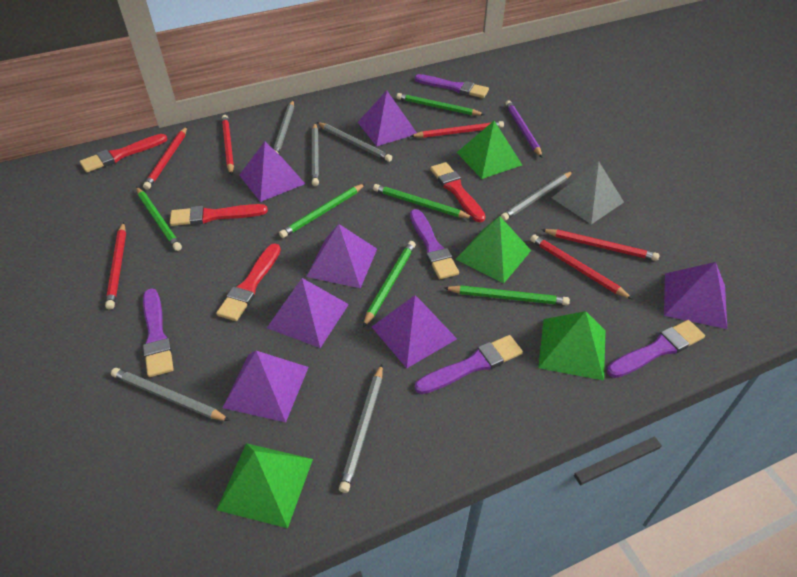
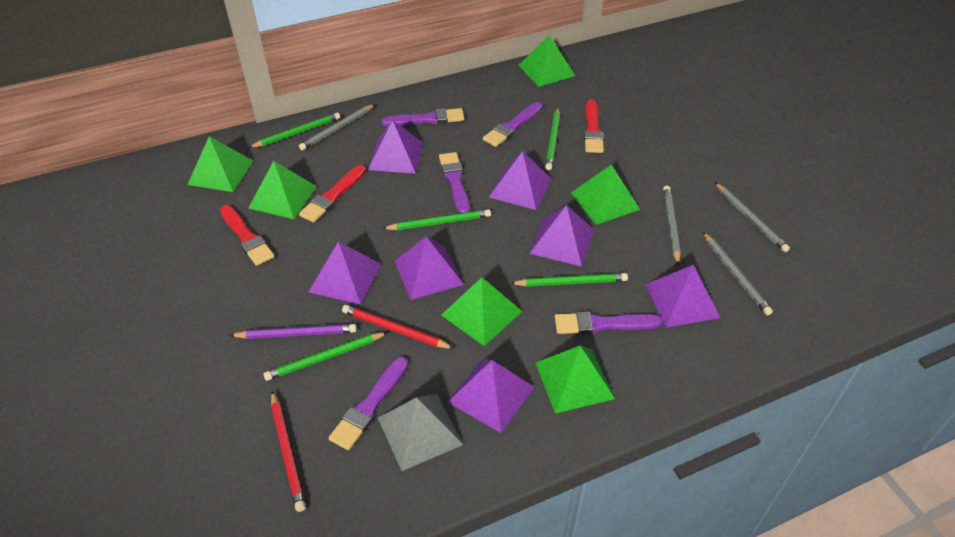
green pencil: 6 -> 5
green pyramid: 4 -> 6
grey pencil: 6 -> 4
red brush: 4 -> 3
red pencil: 6 -> 2

